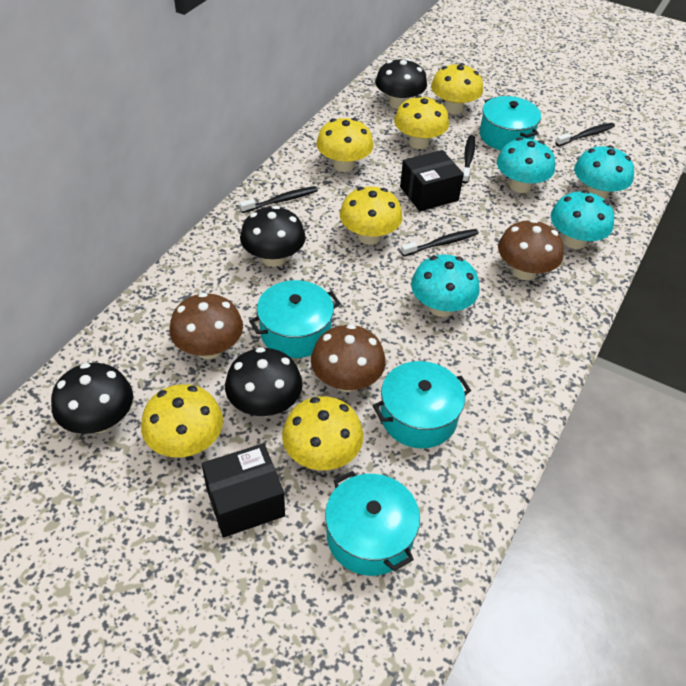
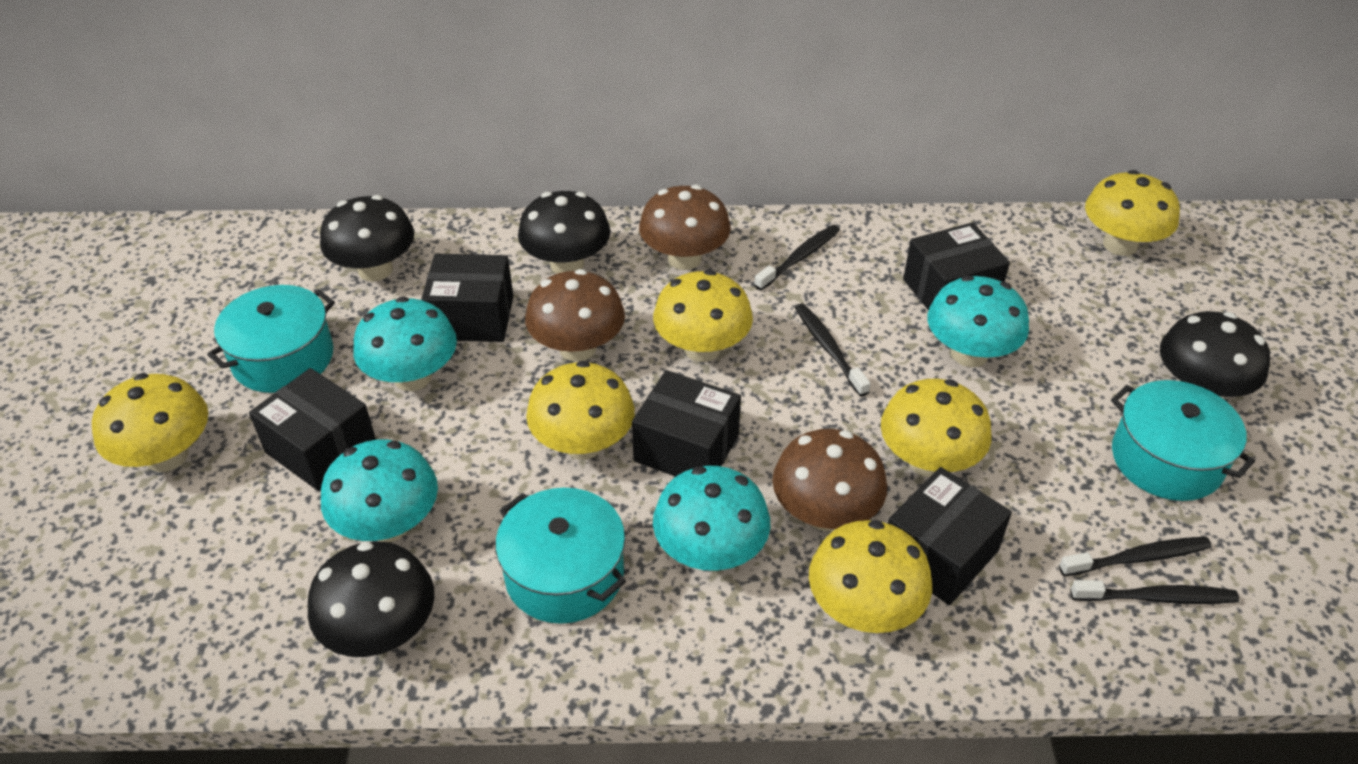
black box: 2 -> 5
turquoise pot: 4 -> 3

